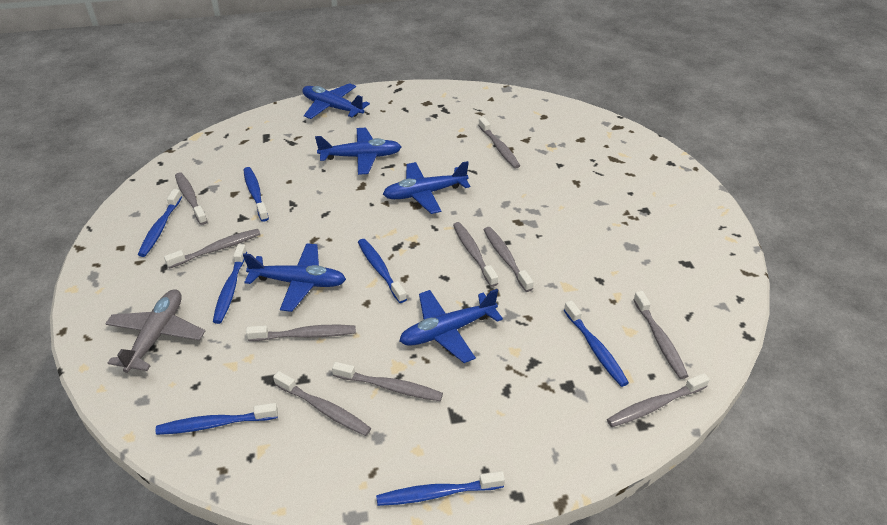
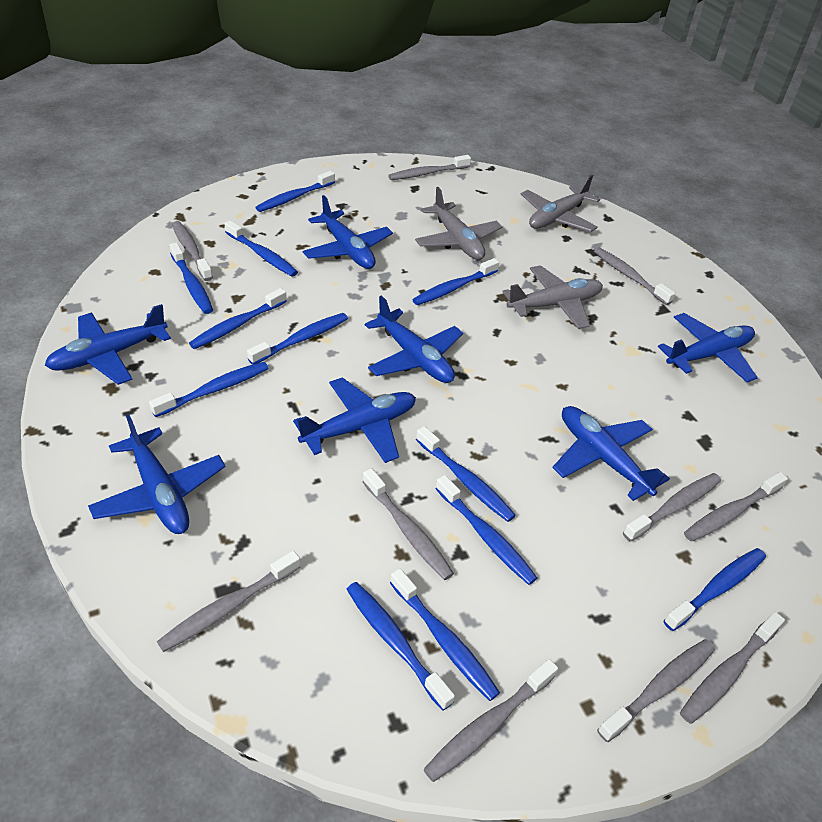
blue plane: 5 -> 7
blue toothbrush: 7 -> 12
grey plane: 1 -> 3

